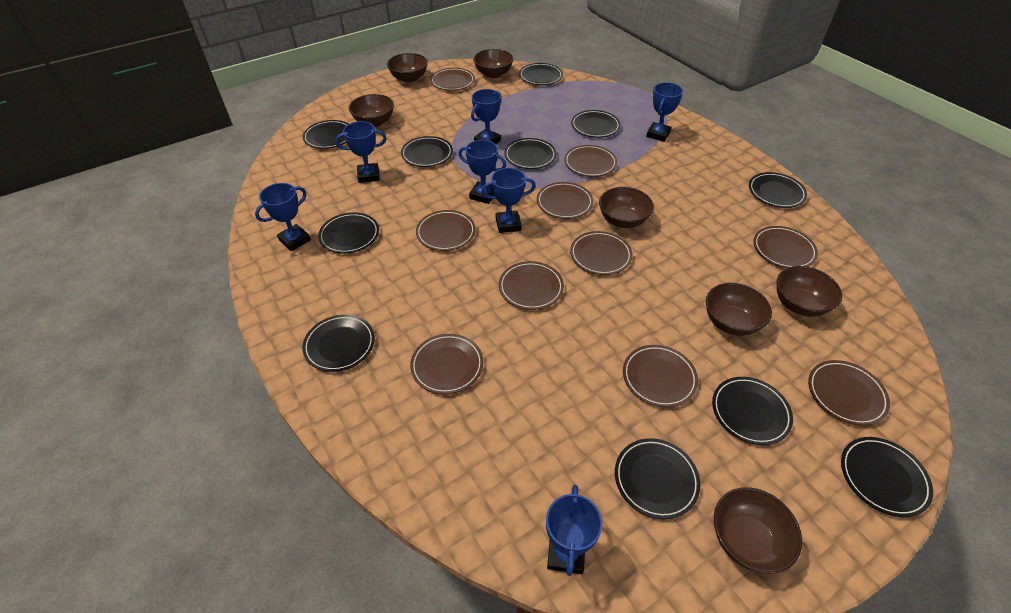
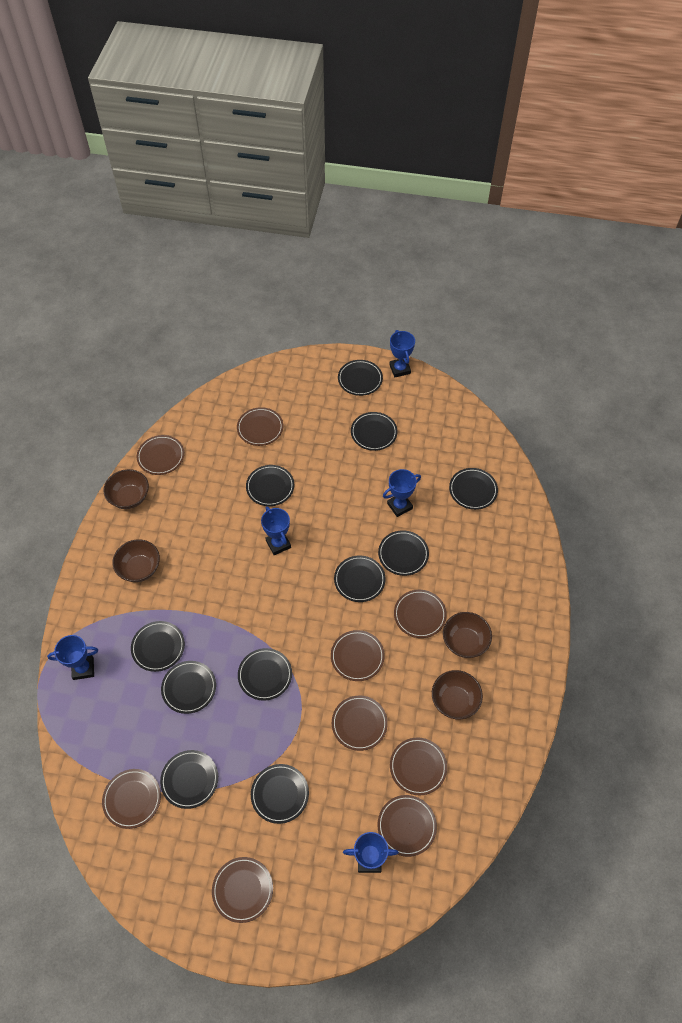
blue trophy: 7 -> 5
brown bowl: 7 -> 4
brown plate: 10 -> 9

